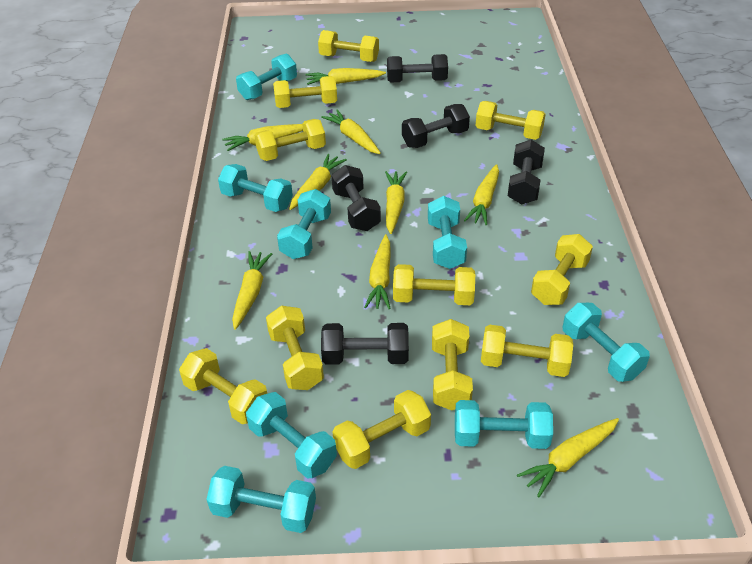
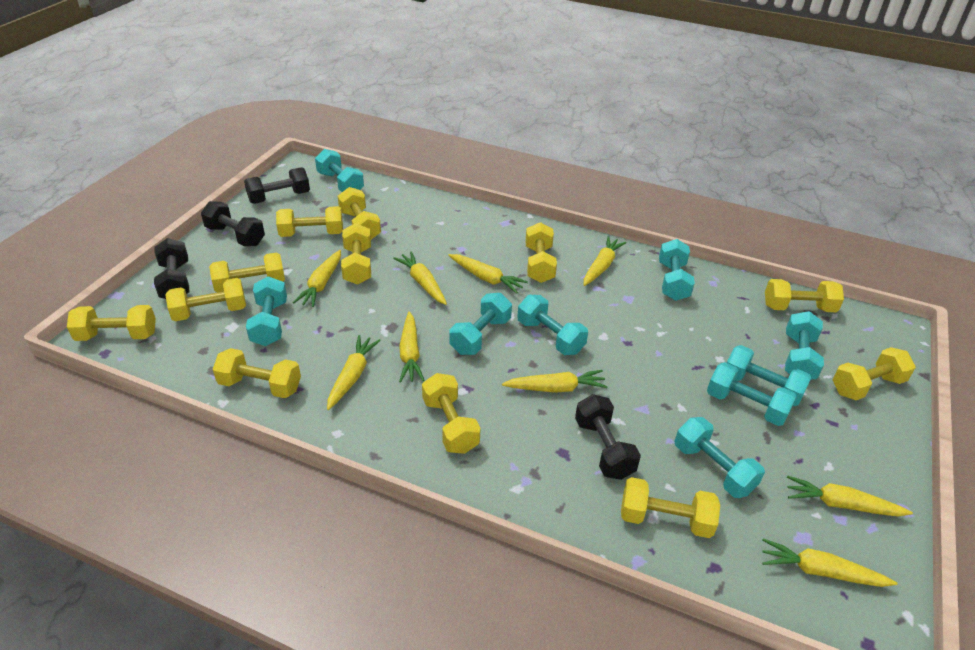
black dumbbell: 5 -> 4
turquoise dumbbell: 8 -> 9
yellow dumbbell: 11 -> 12

